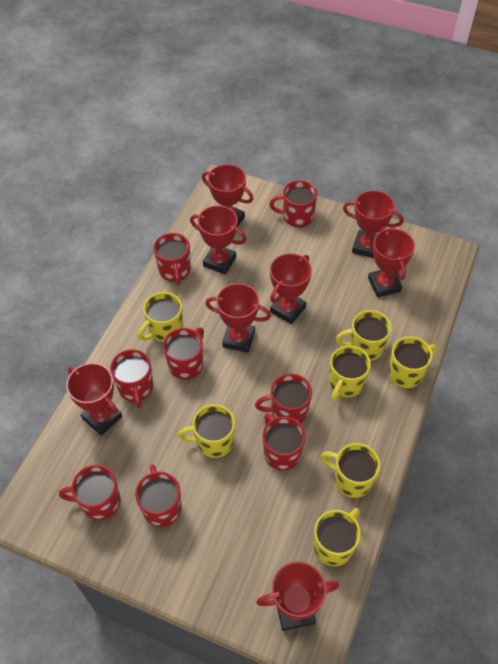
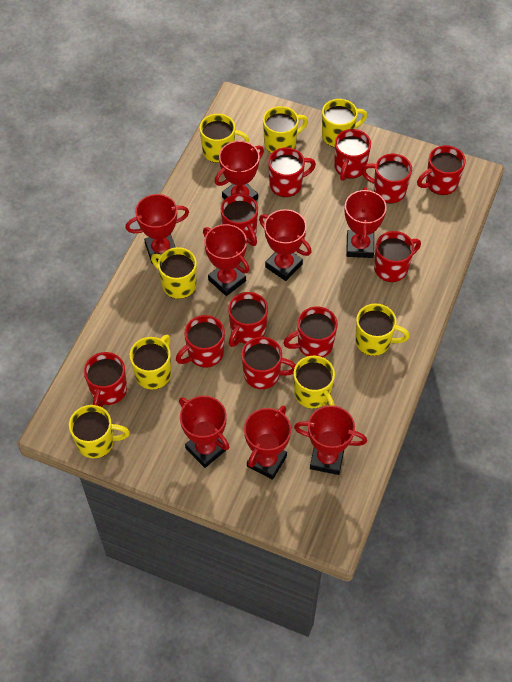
red mug: 8 -> 11
yellow mug: 7 -> 8

